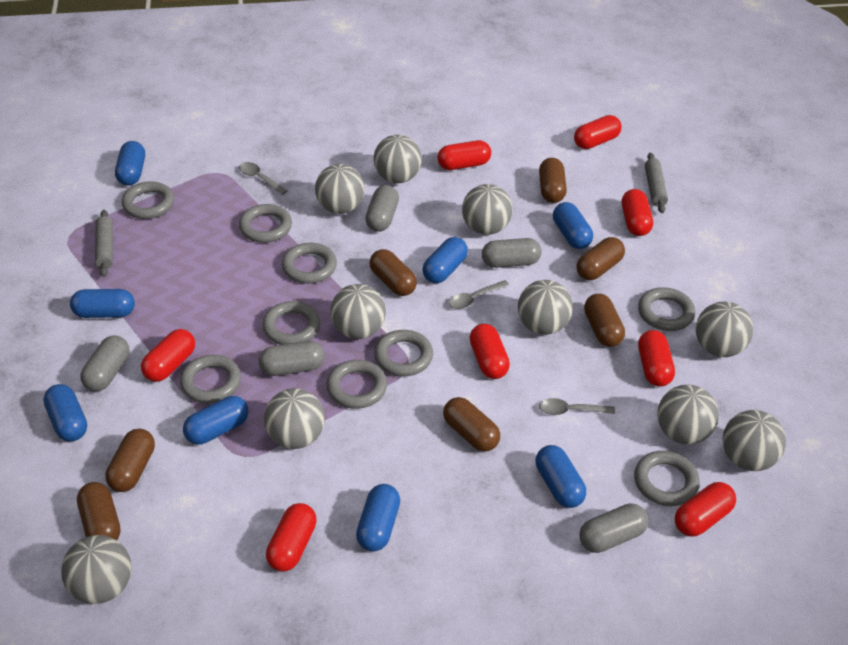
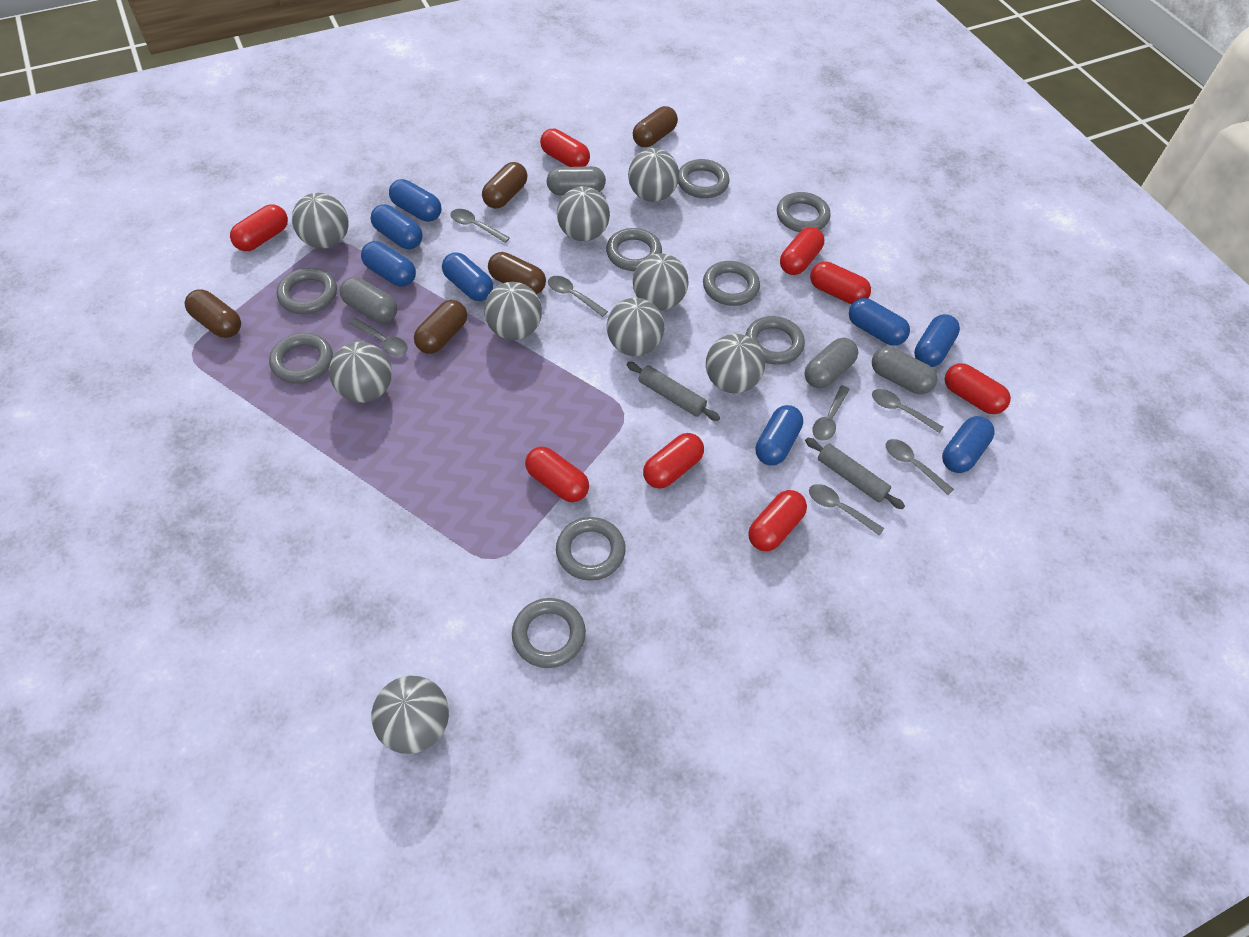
brown capsule: 7 -> 5
grey ball: 10 -> 9
grey capsule: 5 -> 4
grey spoon: 3 -> 7

